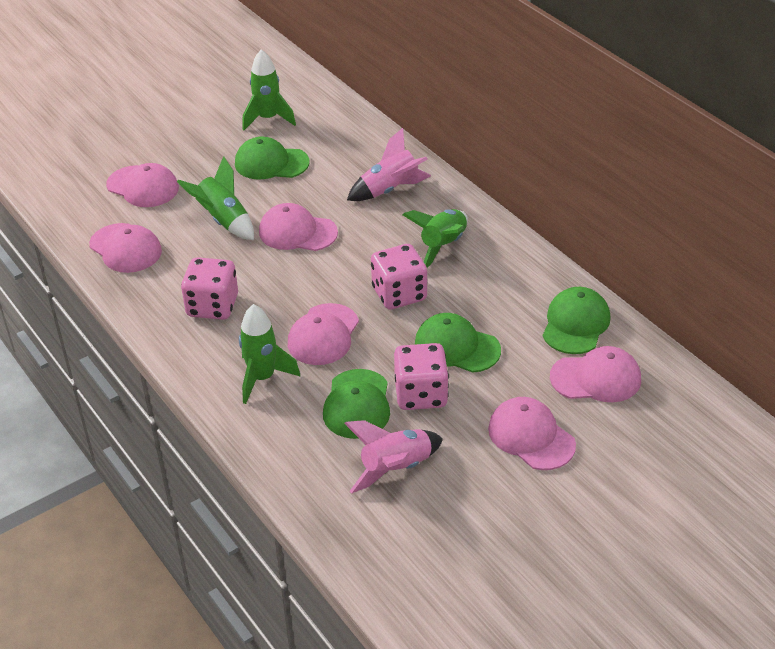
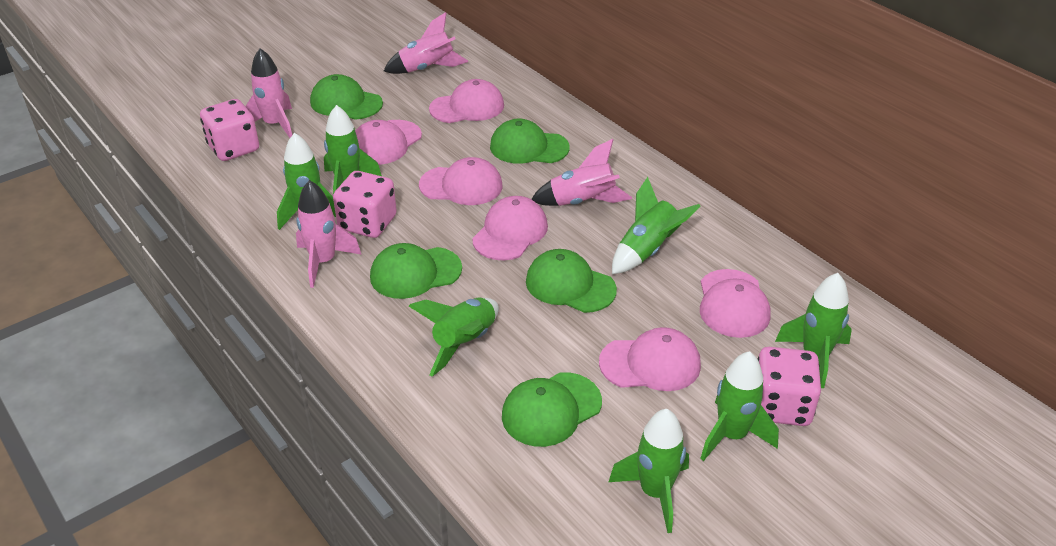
green cap: 4 -> 5
green rocket: 4 -> 7
pink rocket: 2 -> 4

